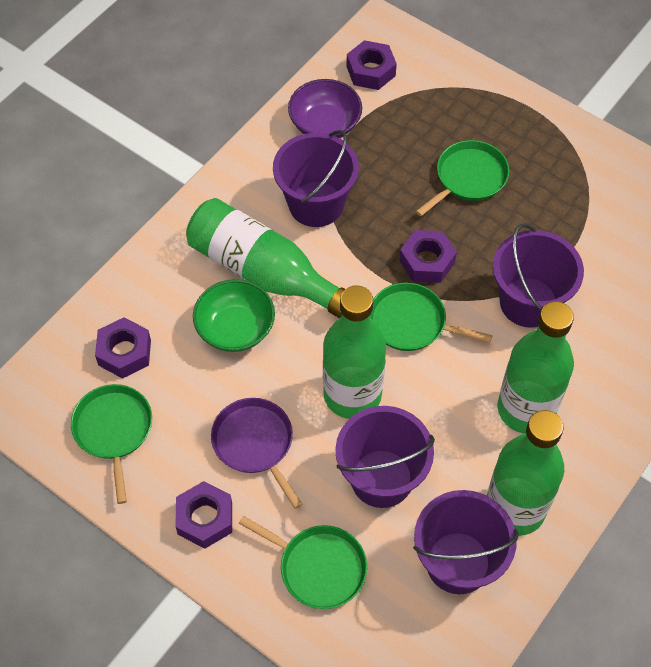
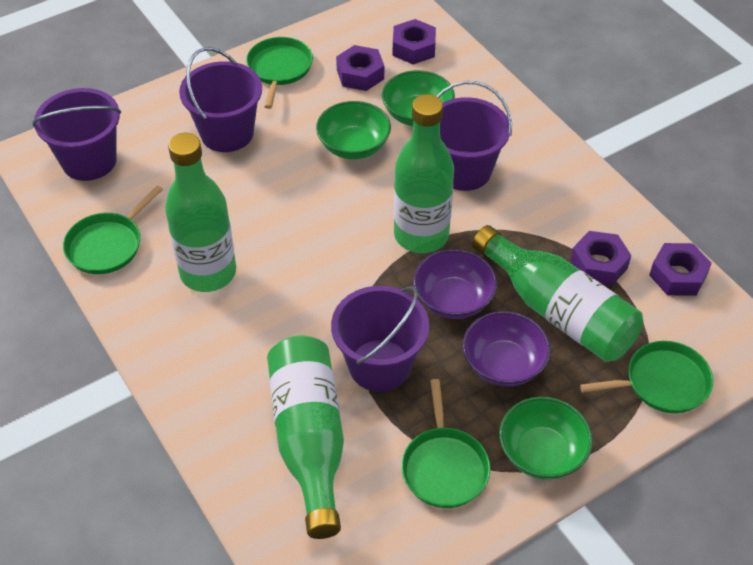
green bowl: 1 -> 3
purple bowl: 1 -> 2
purple pan: 1 -> 0

